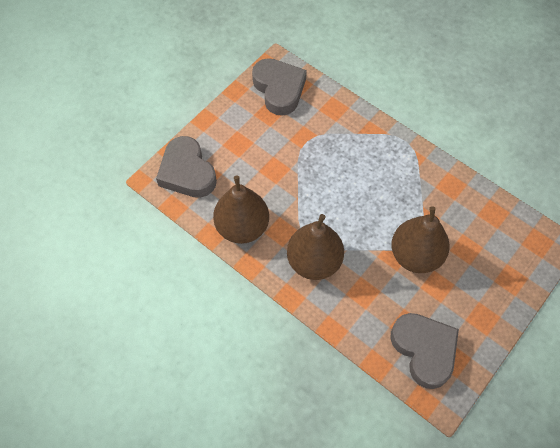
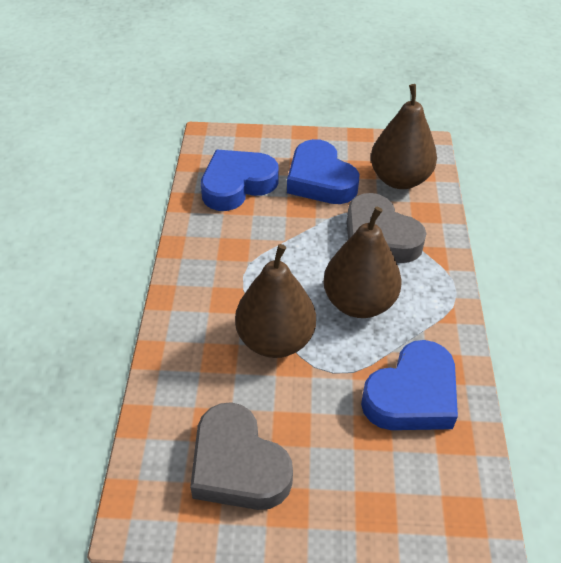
blue heart: 0 -> 3
grey heart: 3 -> 2

